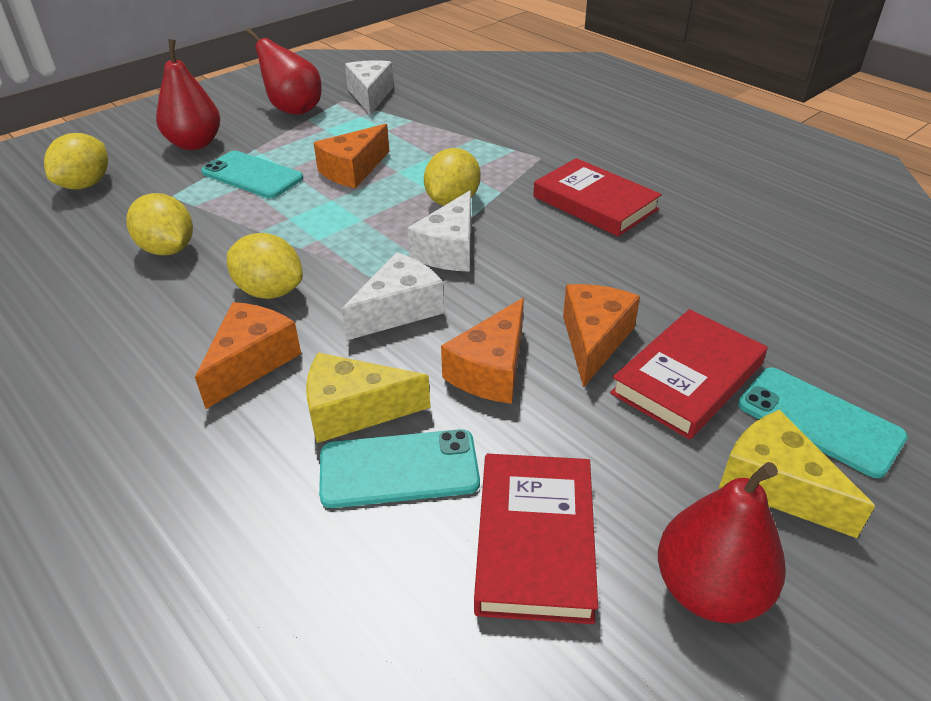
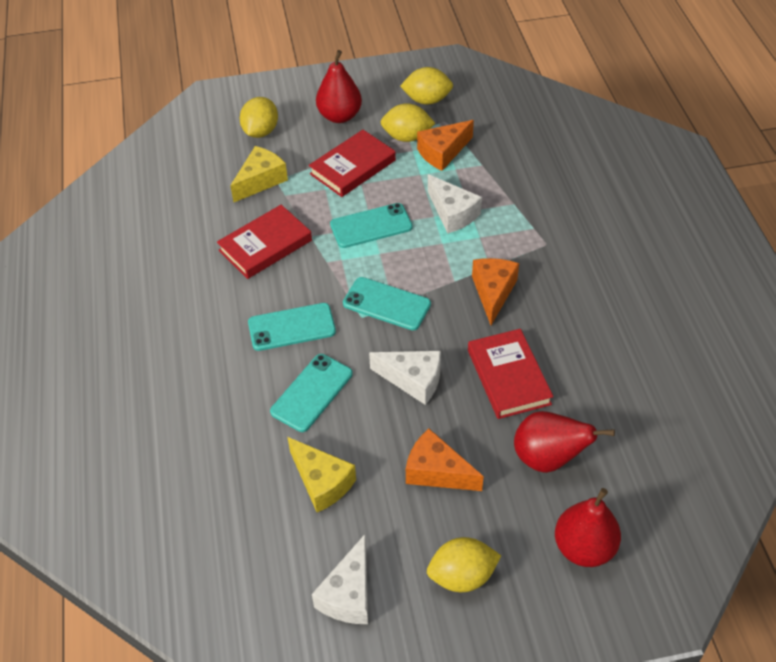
orange cheese: 4 -> 3
turquoise phone: 3 -> 4

